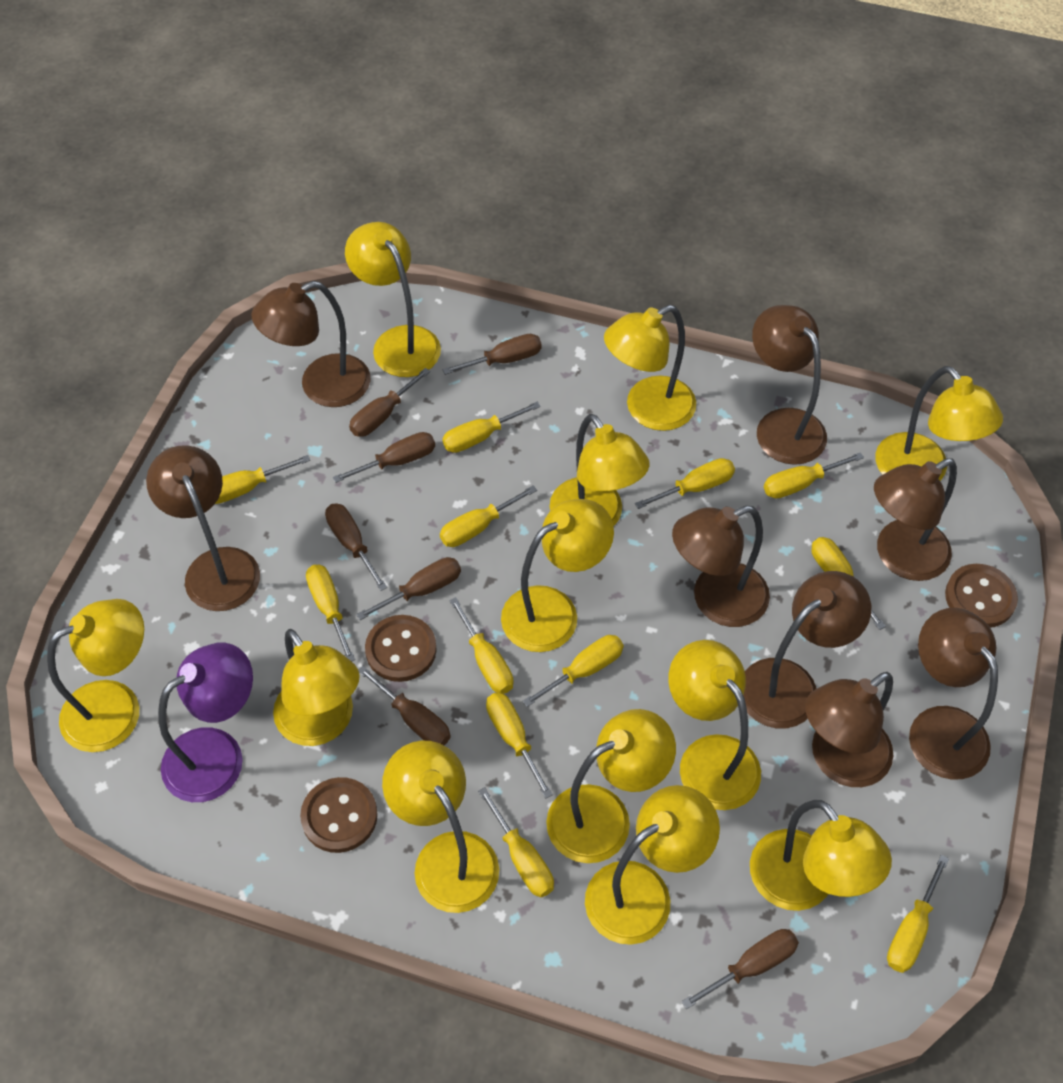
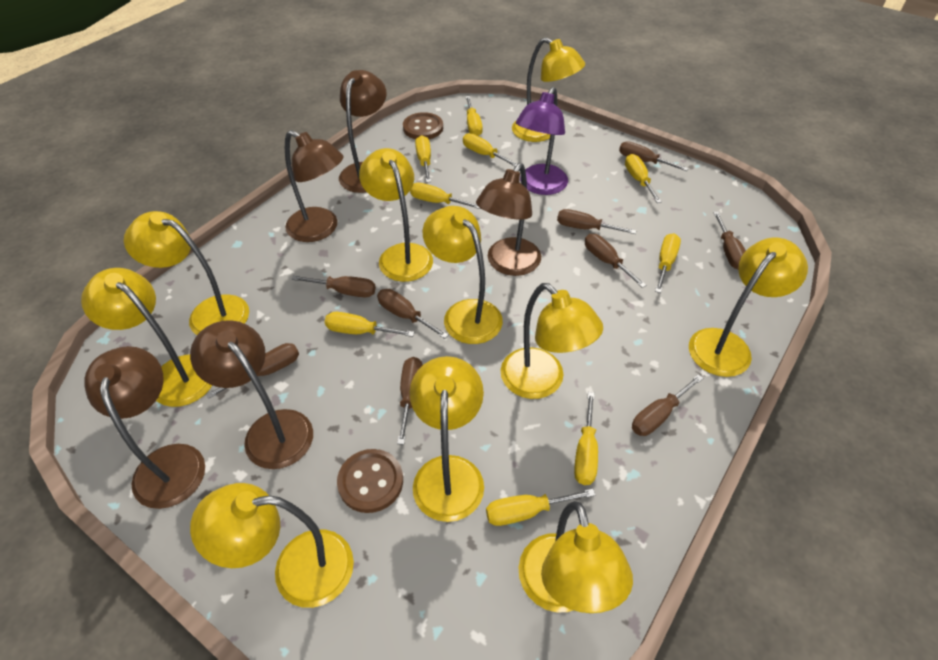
brown button: 3 -> 2
brown lamp: 8 -> 5
brown screwdriver: 7 -> 9
yellow lamp: 12 -> 10
yellow screwdriver: 12 -> 9

